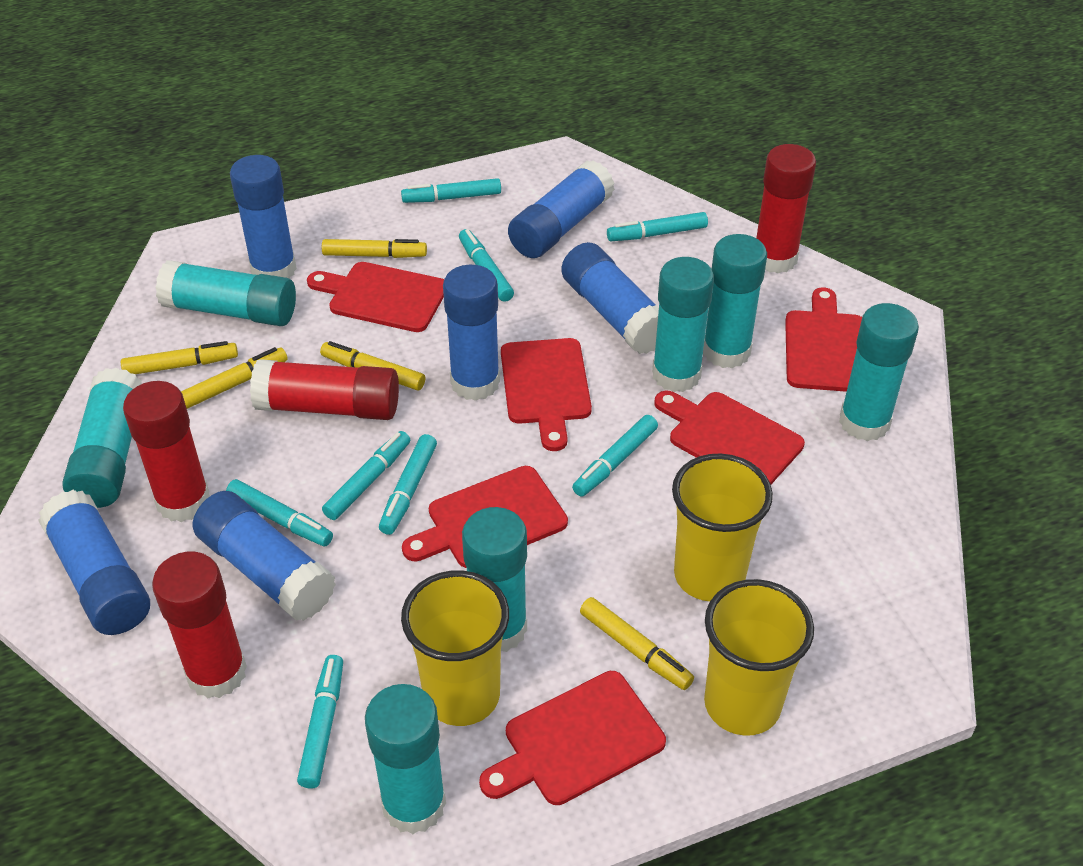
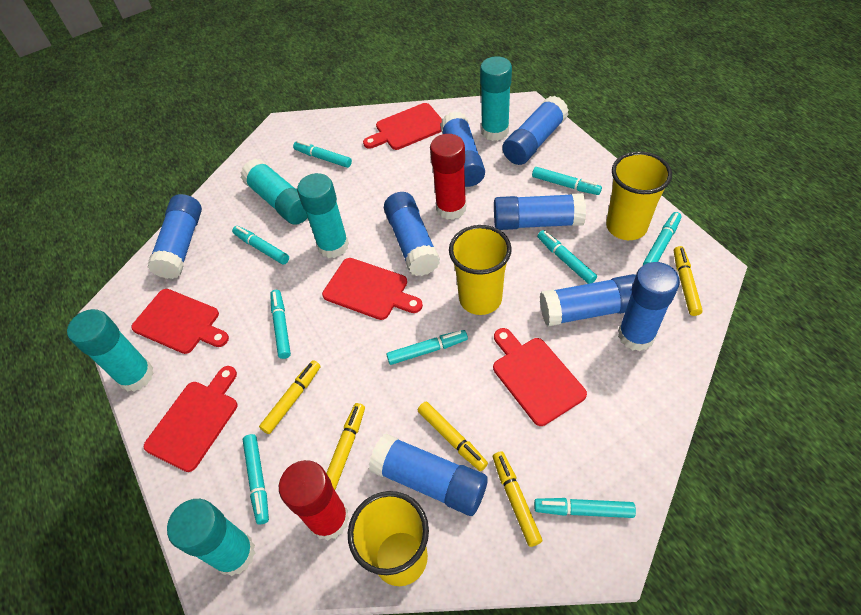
blue glue stick: 6 -> 8
red cutting board: 6 -> 5
red glue stick: 4 -> 2
turquoise glue stick: 7 -> 5
turquoise marker: 8 -> 9

